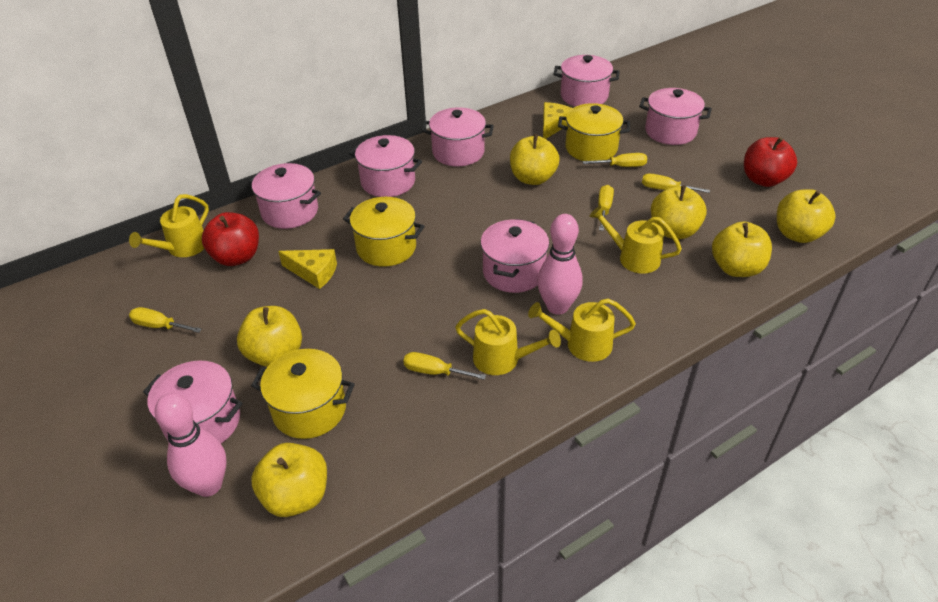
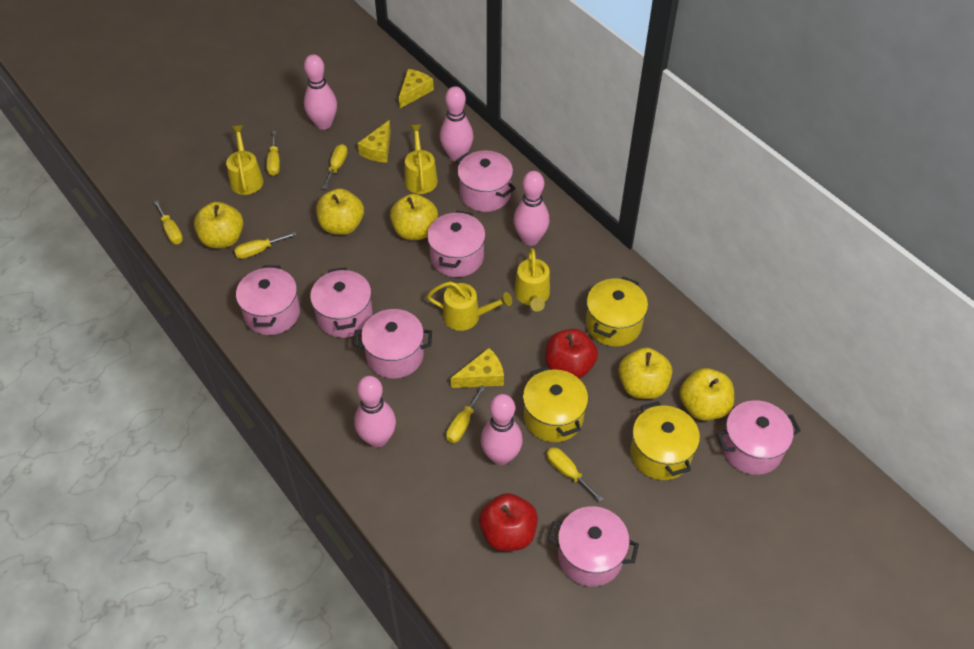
pink bowling pin: 2 -> 5
yellow apple: 6 -> 5
yellow cheese: 2 -> 3
yellow screwdriver: 5 -> 6

